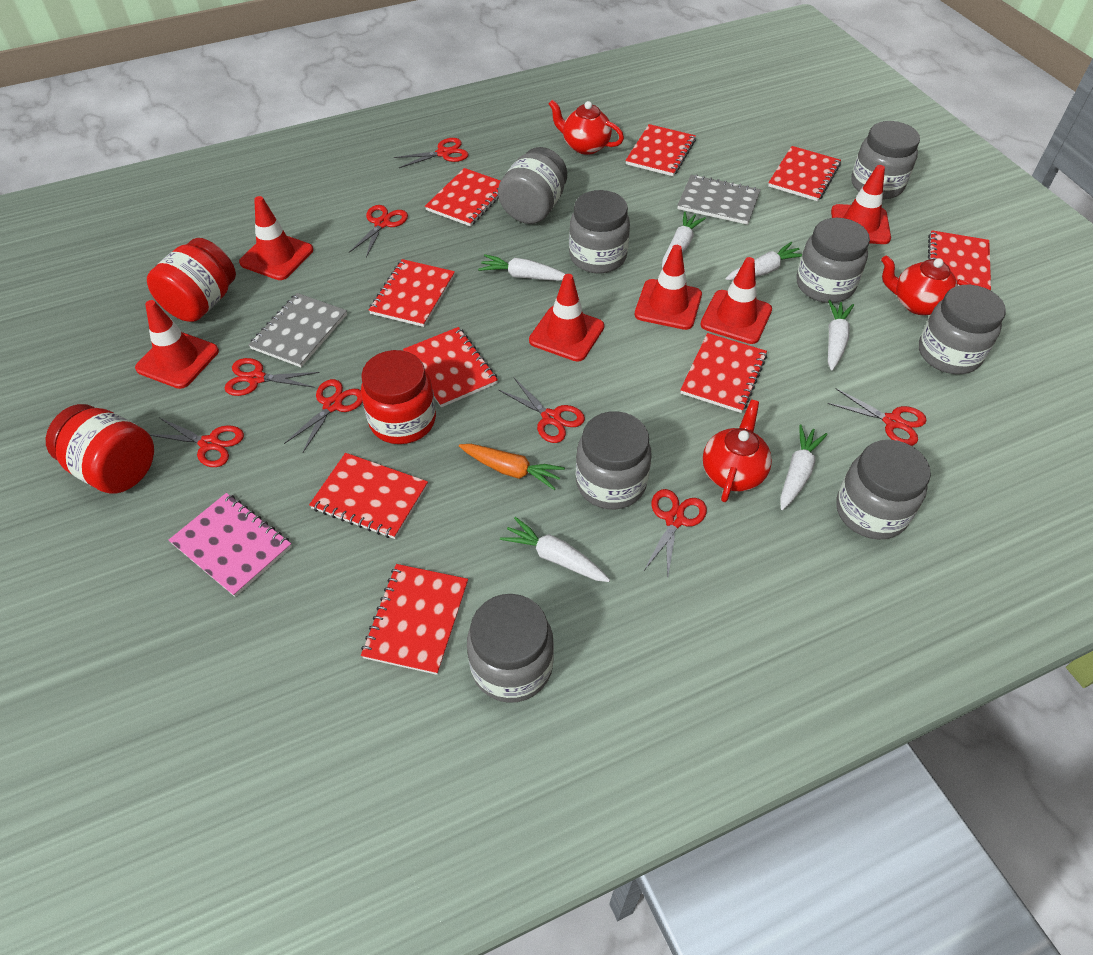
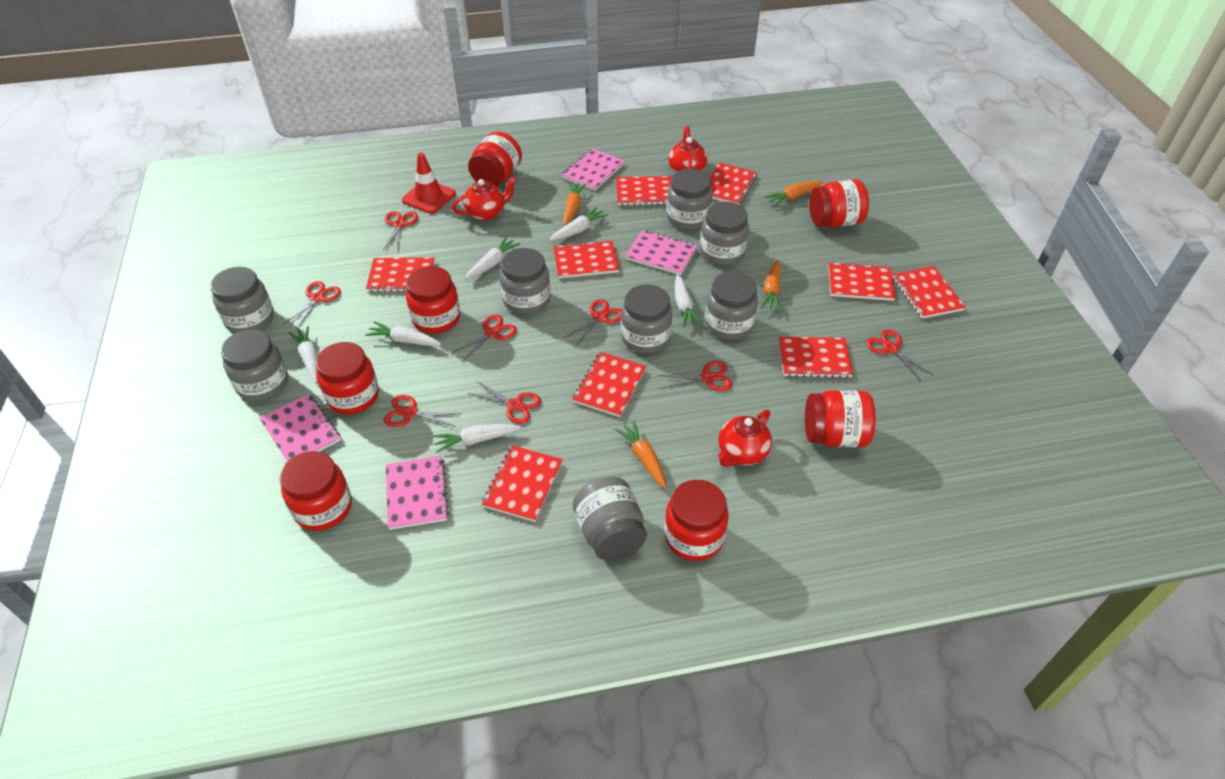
grey notebook: 2 -> 0
orange carrot: 1 -> 4
pink notebook: 1 -> 4
red jar: 3 -> 7
red traffic cone: 6 -> 1

